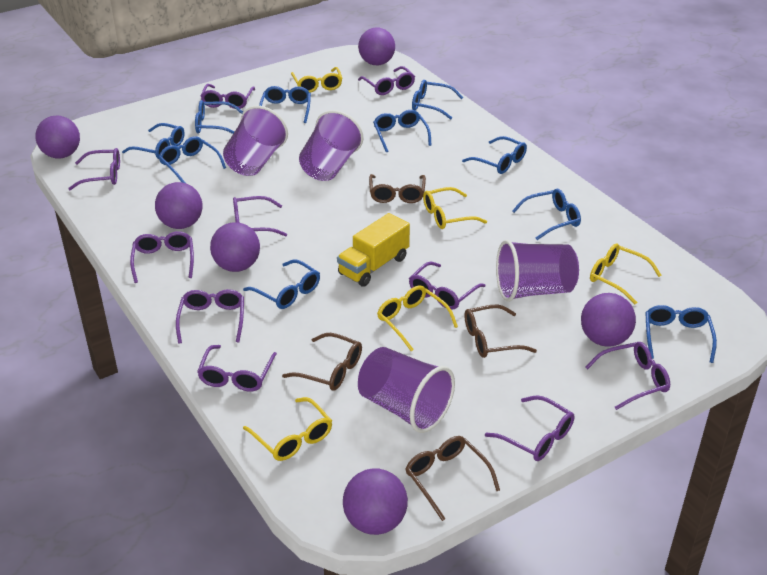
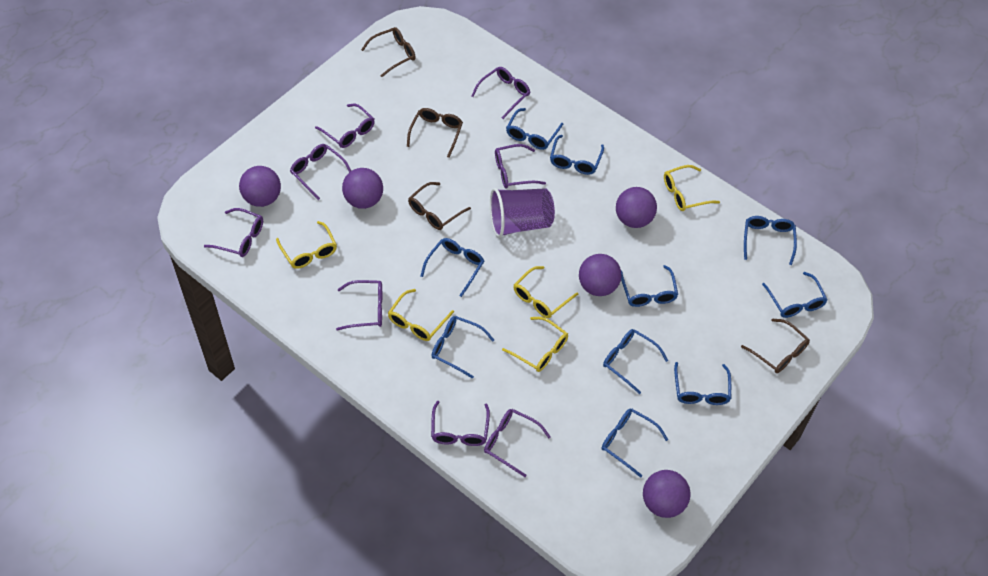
purple ball: 6 -> 5
purple cup: 4 -> 1
purple glasses: 10 -> 8
yellow truck: 1 -> 0

